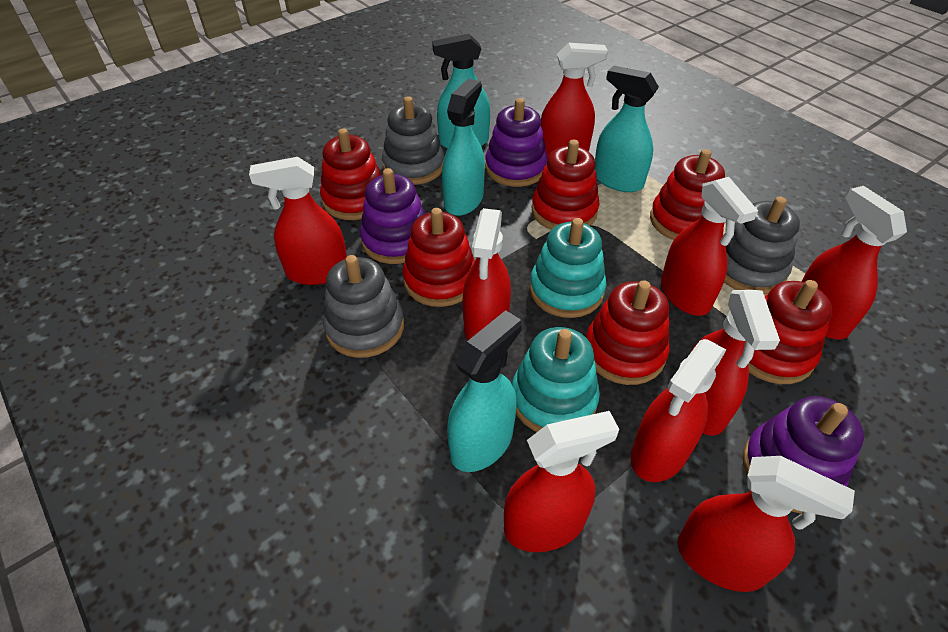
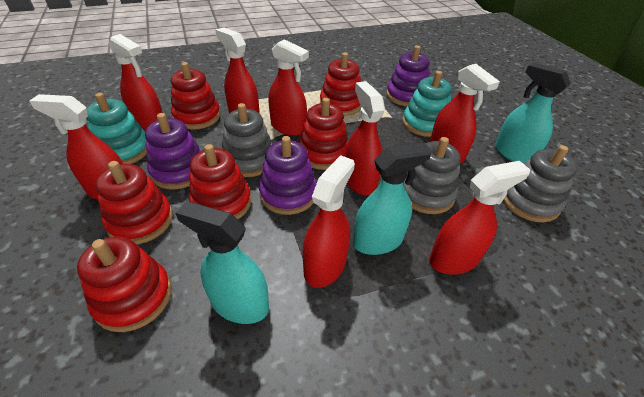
red spray bottle: 9 -> 8
turquoise spray bottle: 4 -> 3

